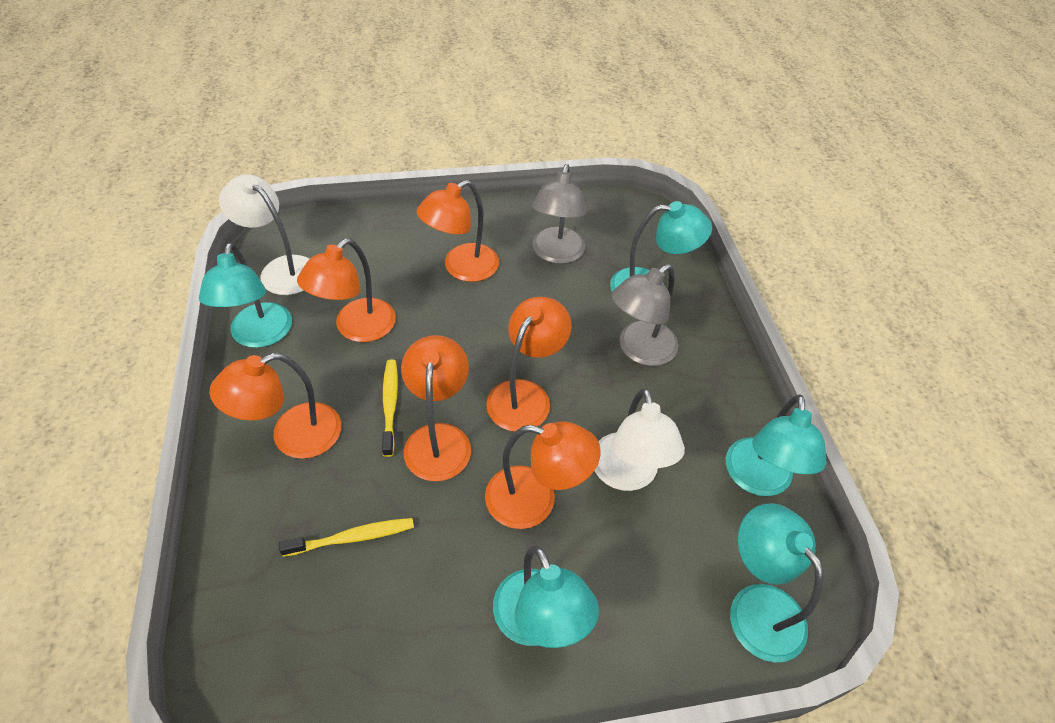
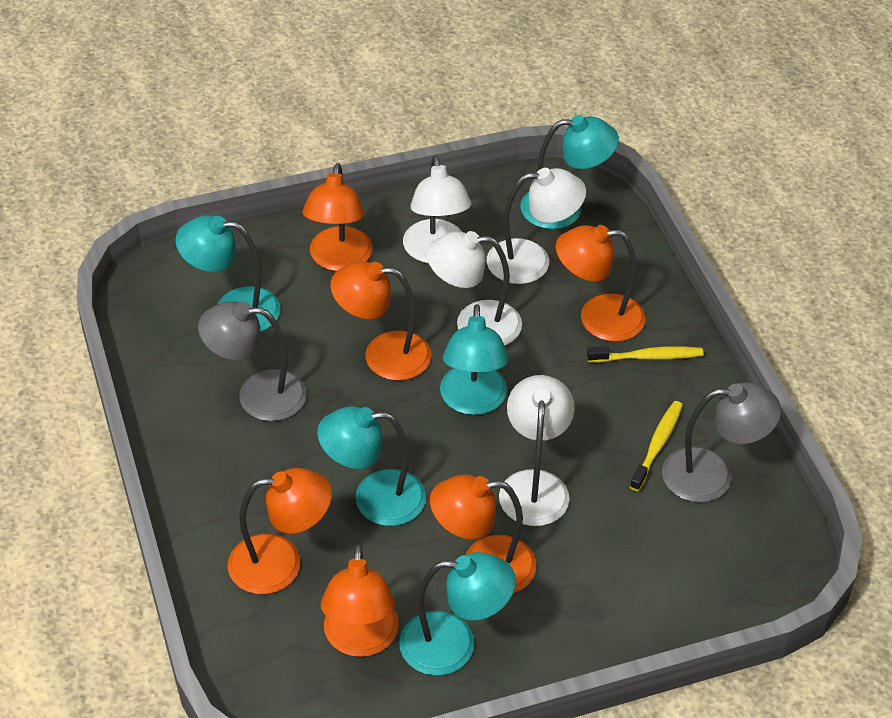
white lamp: 2 -> 4

